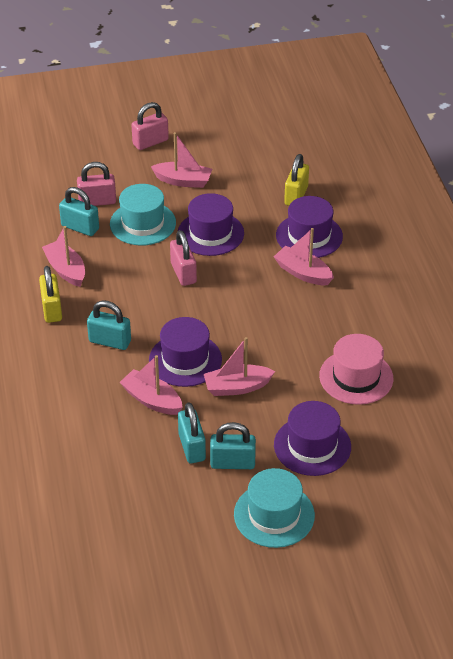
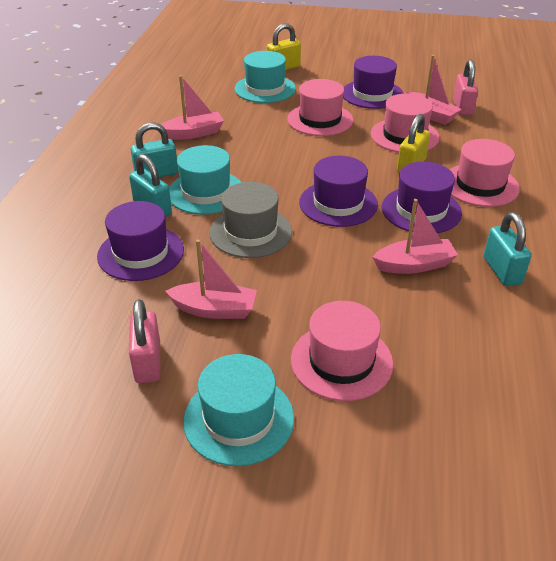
grey hat: 0 -> 1
pink boat: 5 -> 4
pink hat: 1 -> 4
pink padlock: 3 -> 2
turquoise hat: 2 -> 3
turquoise padlock: 4 -> 3

